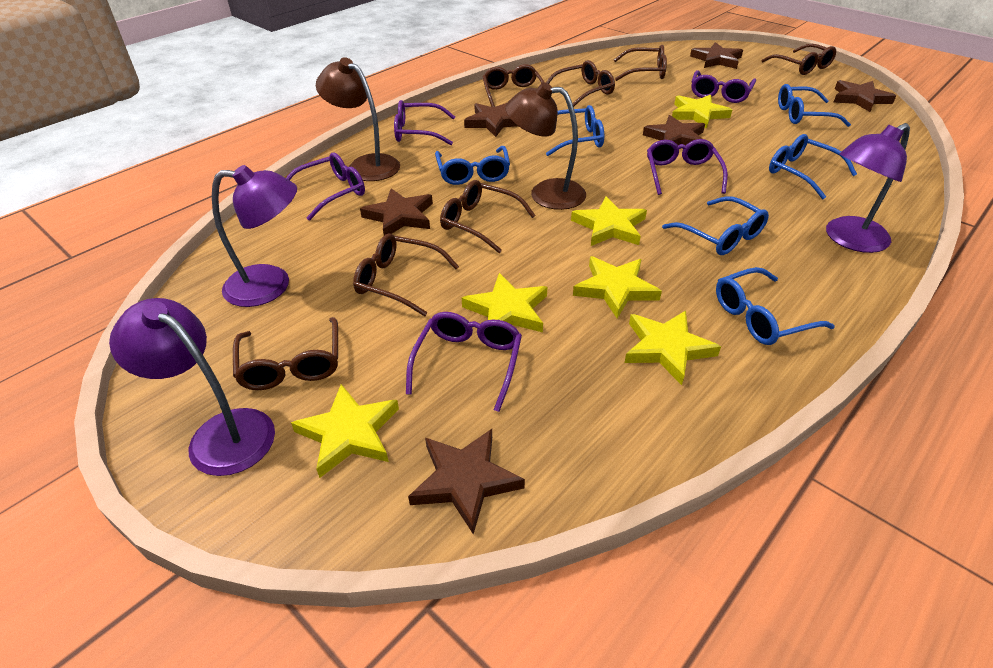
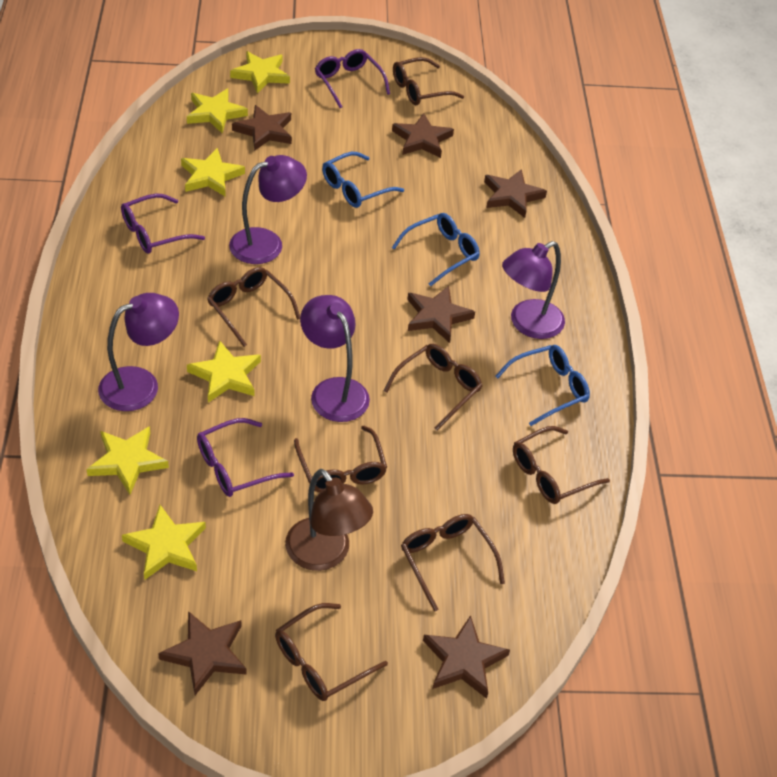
blue glasses: 6 -> 3
brown lamp: 2 -> 1
purple glasses: 5 -> 3
purple lamp: 3 -> 4

